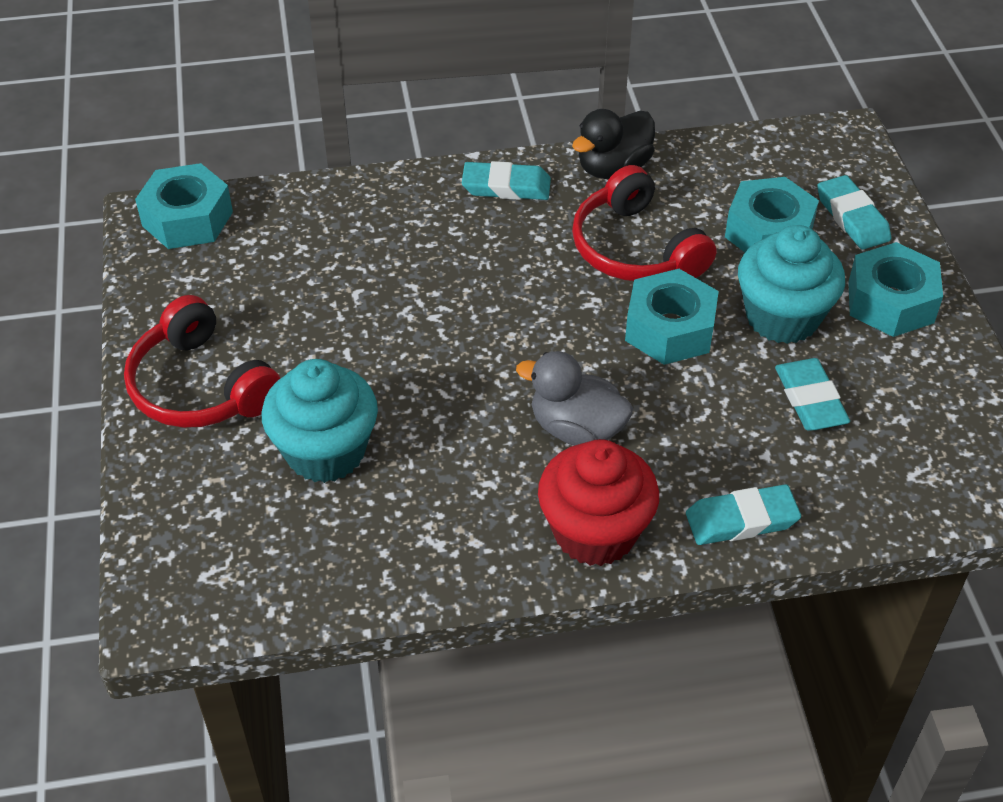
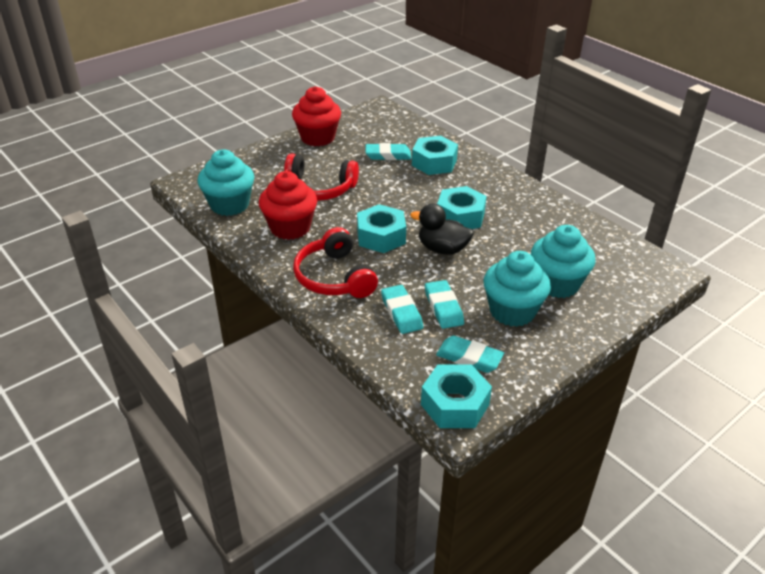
grey duck: 1 -> 0
red cupcake: 1 -> 2
turquoise cupcake: 2 -> 3

